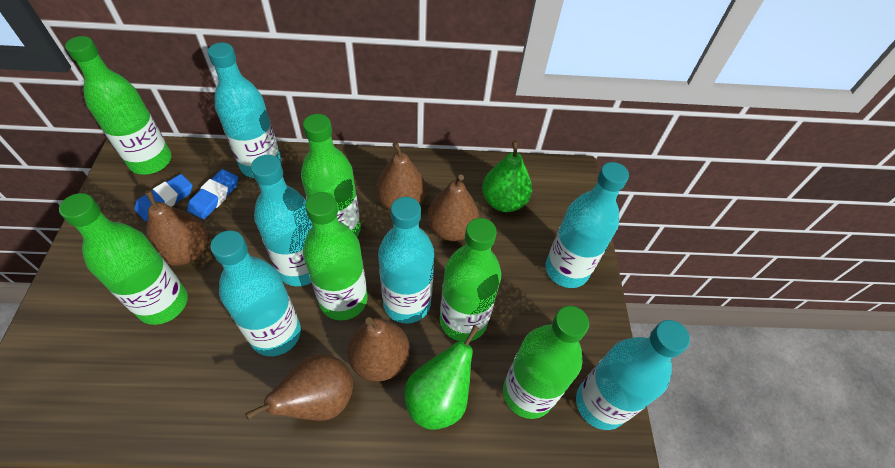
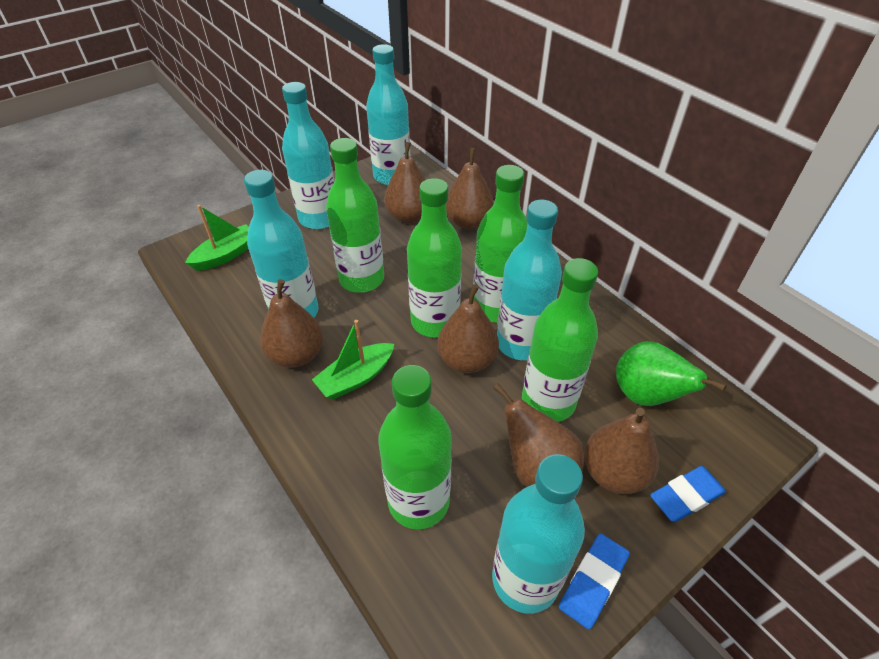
brown pear: 5 -> 6
green boat: 0 -> 2
green bottle: 6 -> 5
green pear: 2 -> 1
turquoise bottle: 6 -> 5

